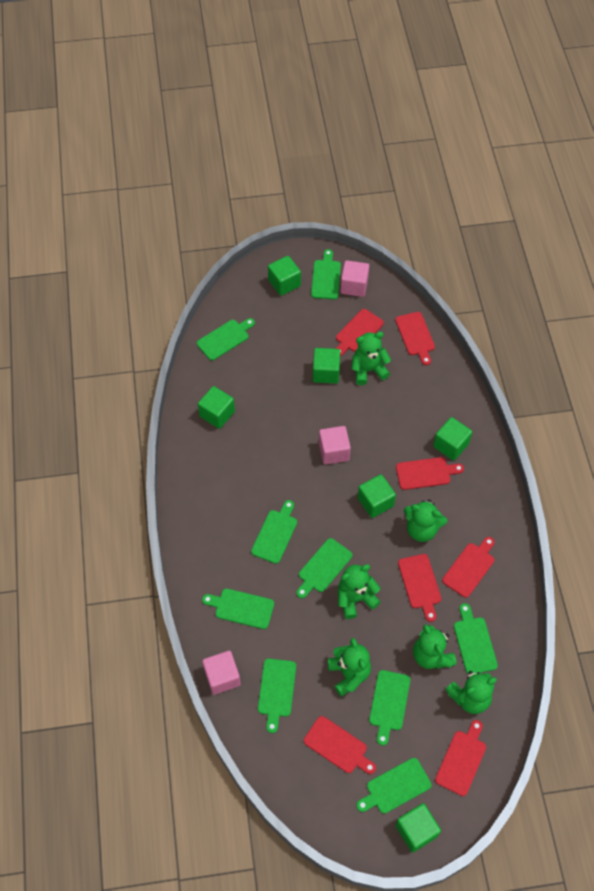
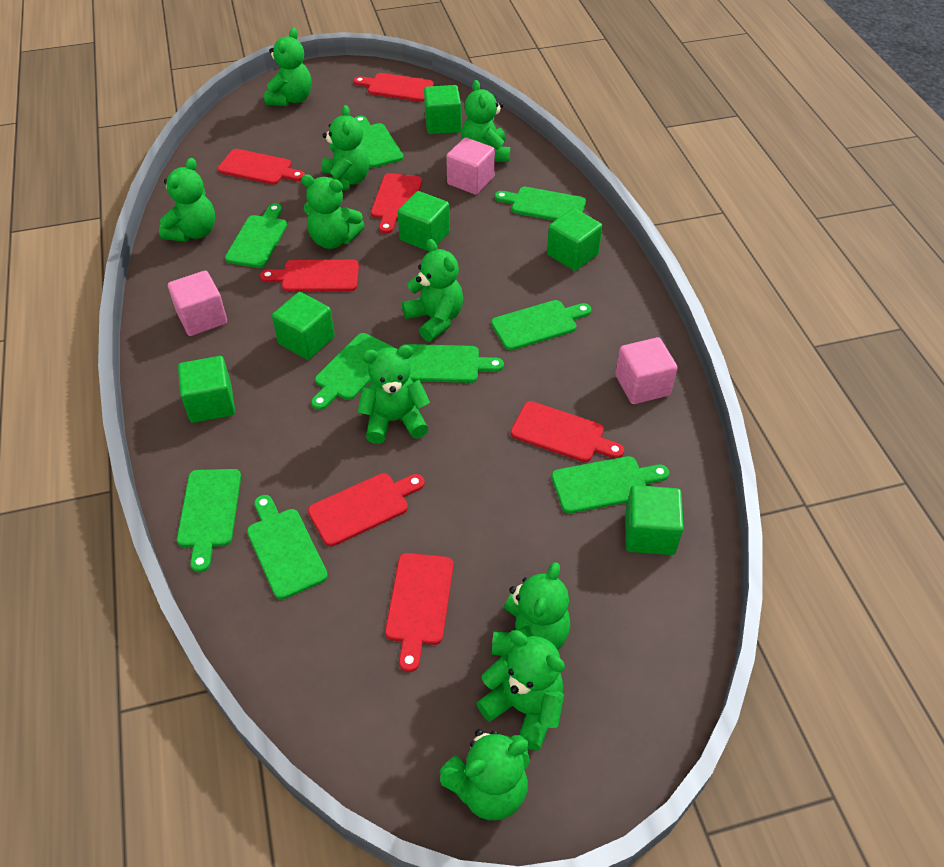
green teddy bear: 6 -> 10

